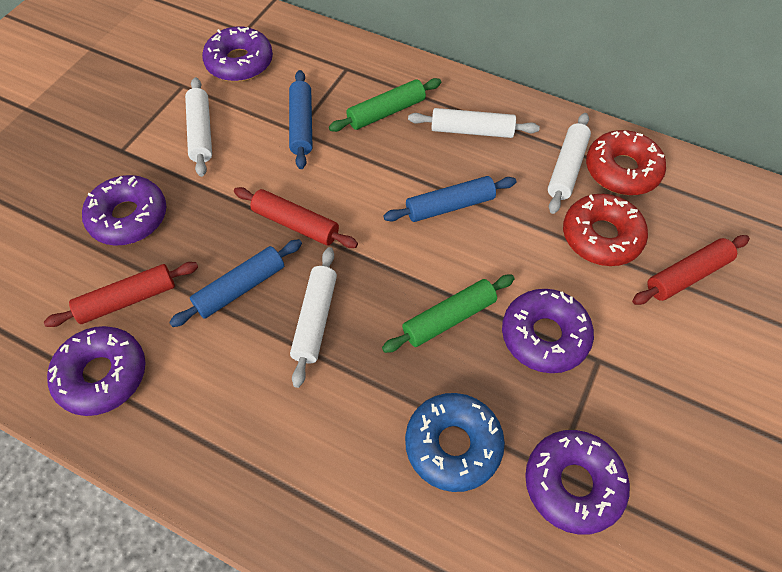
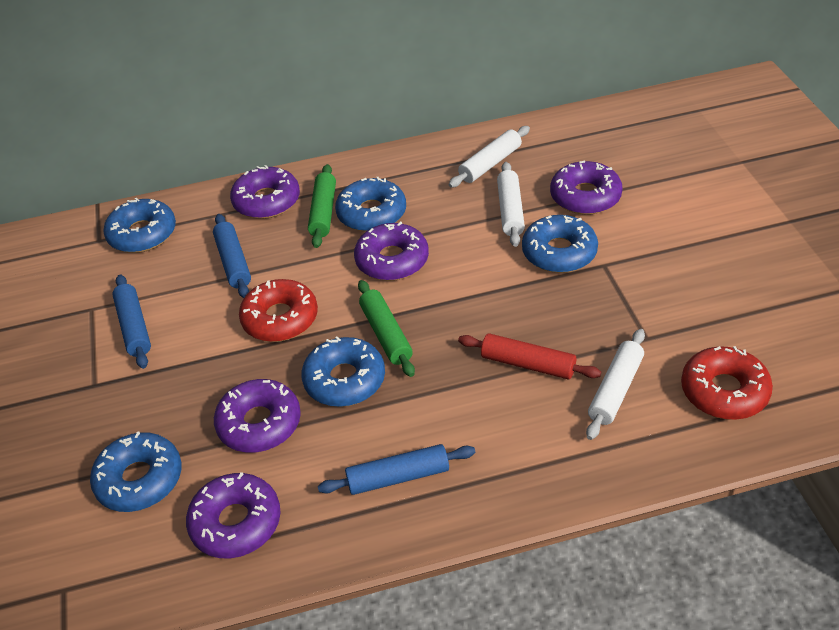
blue donut: 1 -> 5
red rolling pin: 3 -> 1
white rolling pin: 4 -> 3

